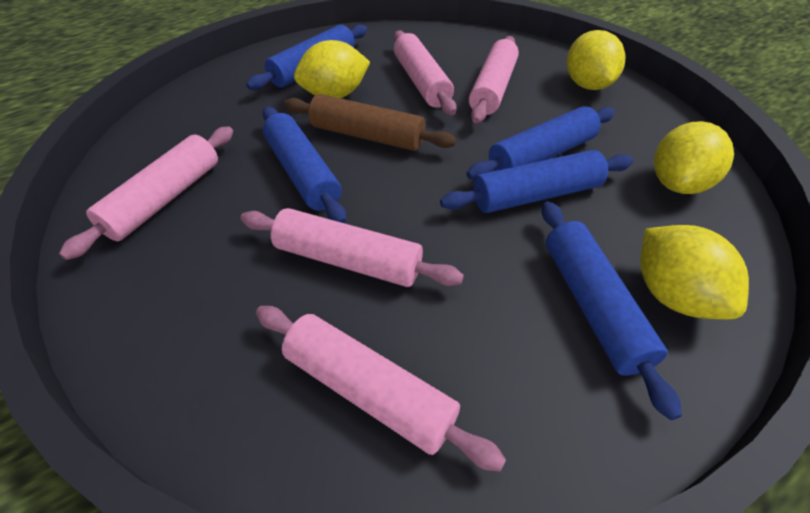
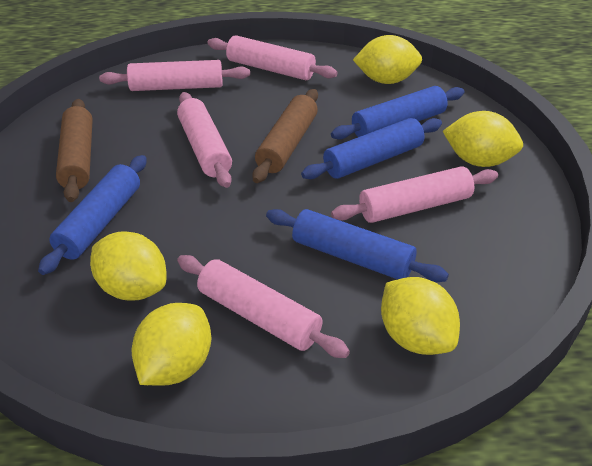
blue rolling pin: 5 -> 4
brown rolling pin: 1 -> 2
yellow lemon: 4 -> 5

